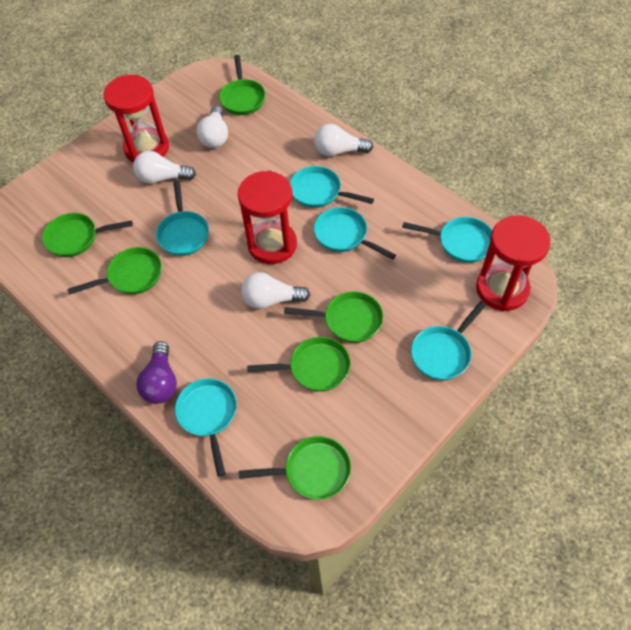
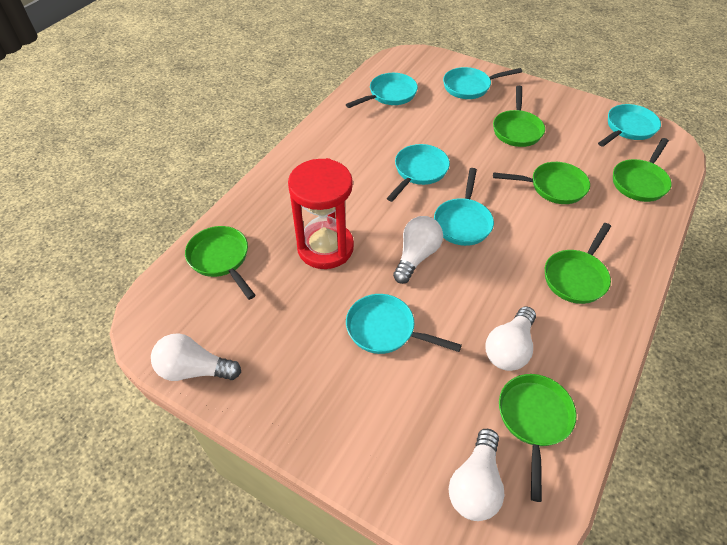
purple light bulb: 1 -> 0
red hourglass: 3 -> 1

